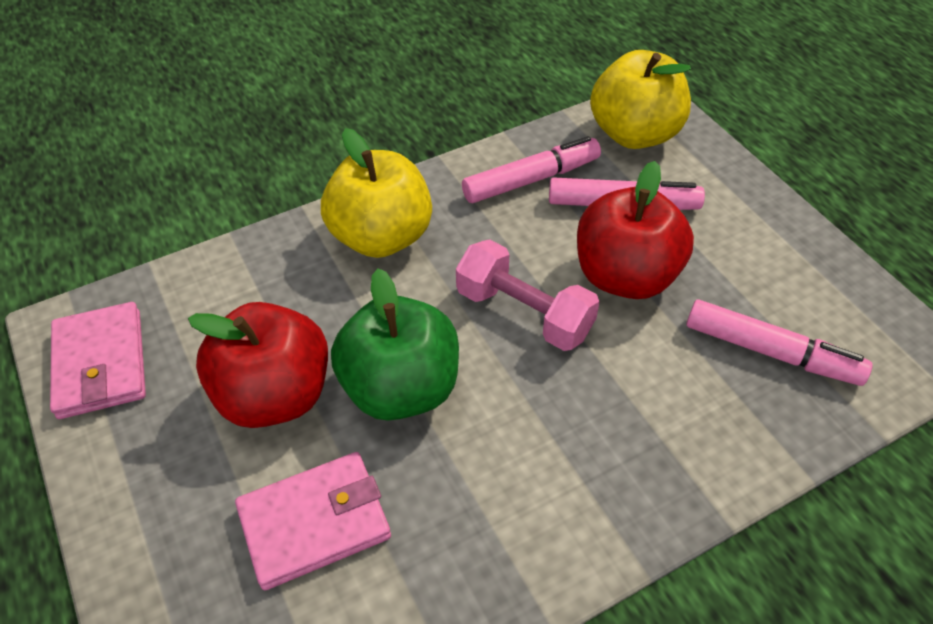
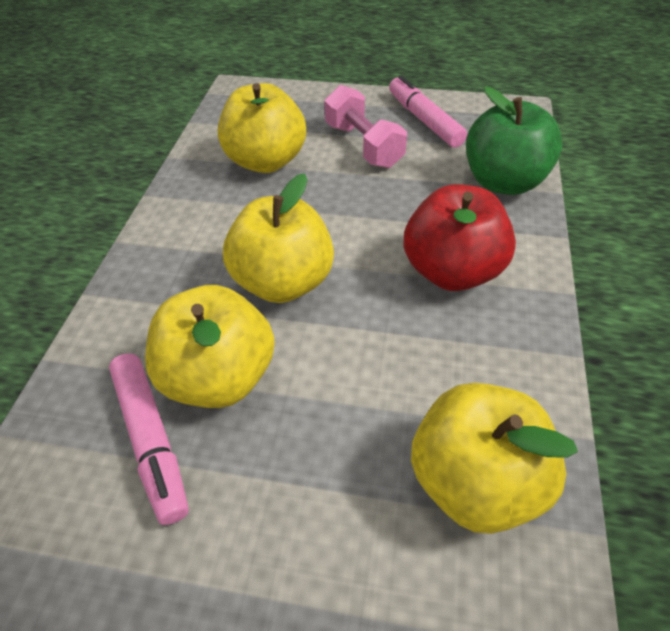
pink marker: 3 -> 2
pink wallet: 2 -> 0
red apple: 2 -> 1
yellow apple: 2 -> 4

